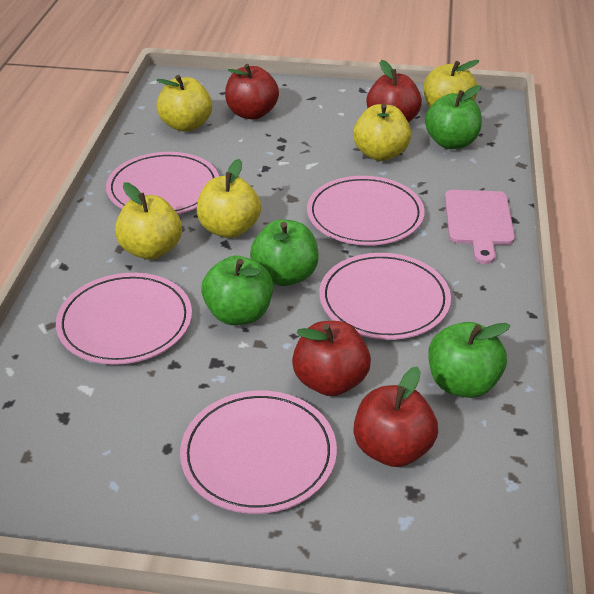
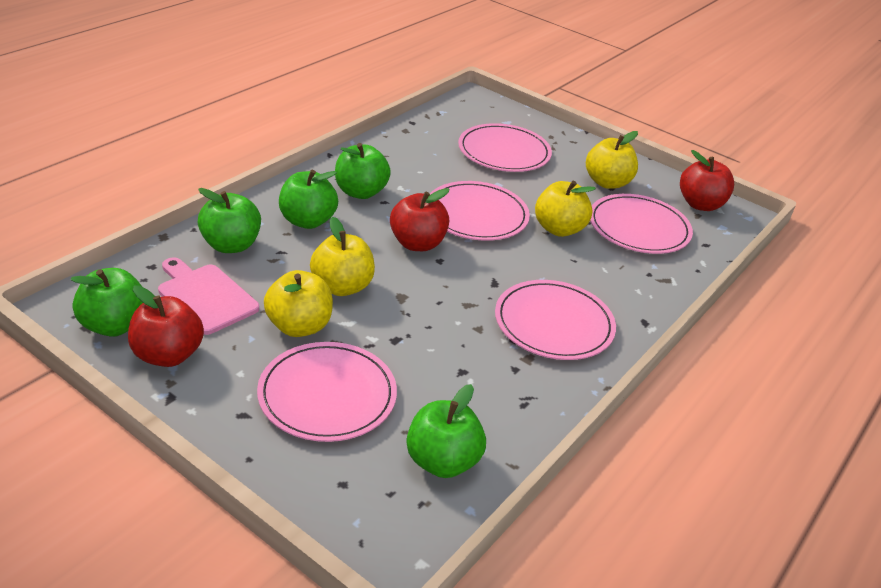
green apple: 4 -> 5
red apple: 4 -> 3
yellow apple: 5 -> 4

